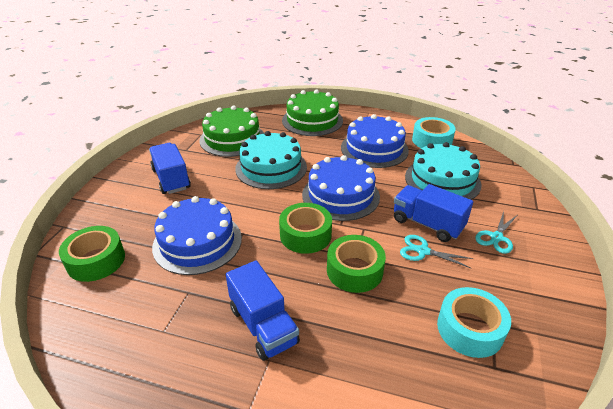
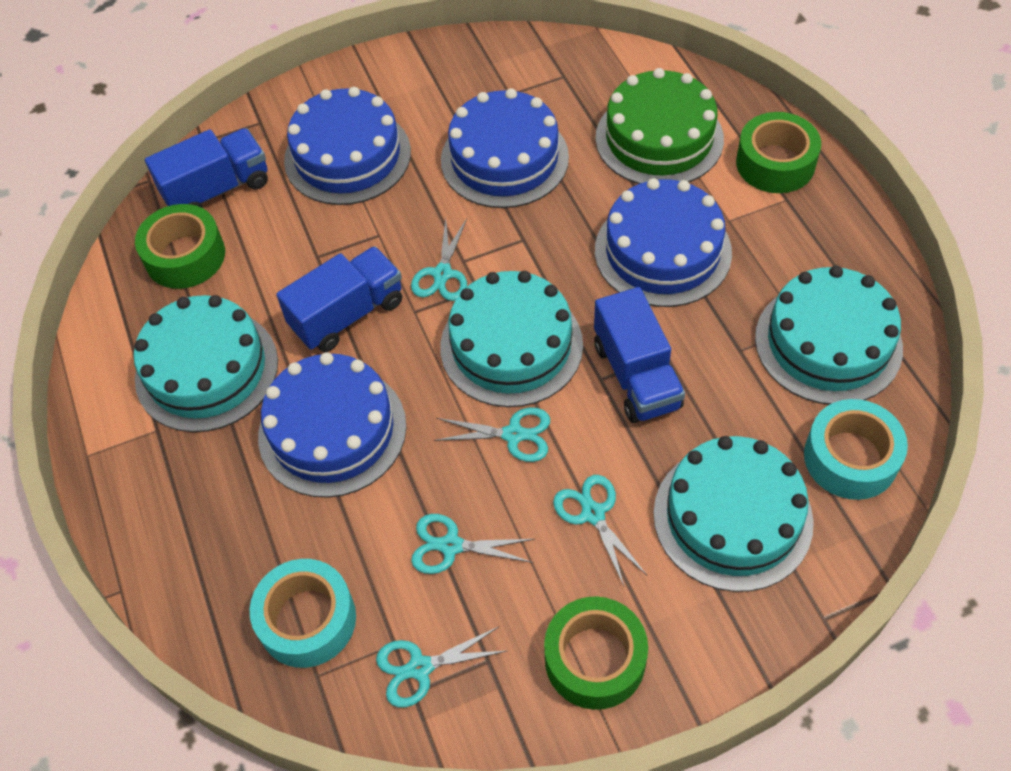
blue cake: 3 -> 4
green cake: 2 -> 1
turquoise cake: 2 -> 4
turquoise scissors: 2 -> 5

